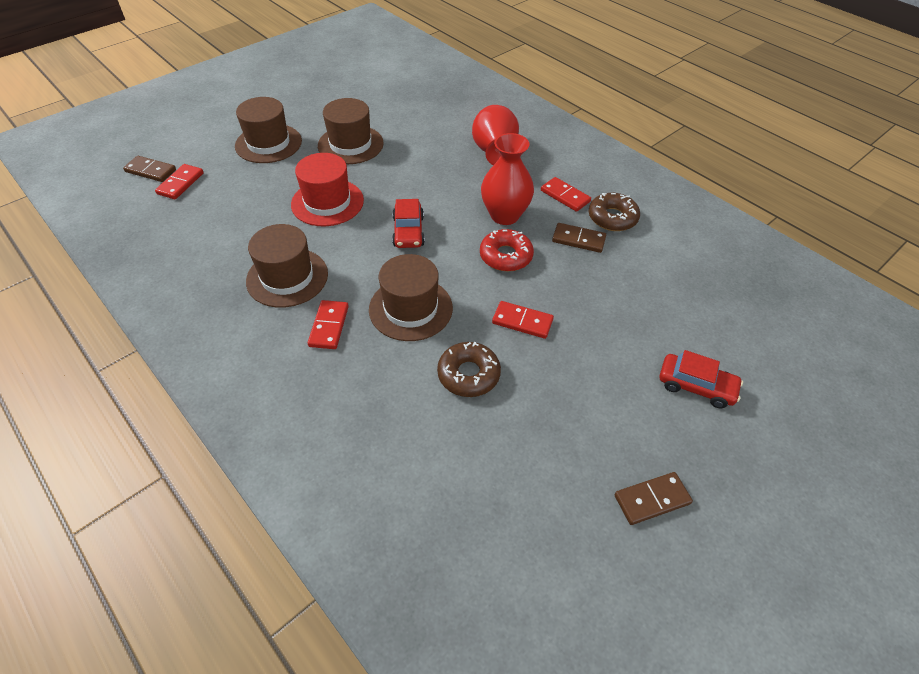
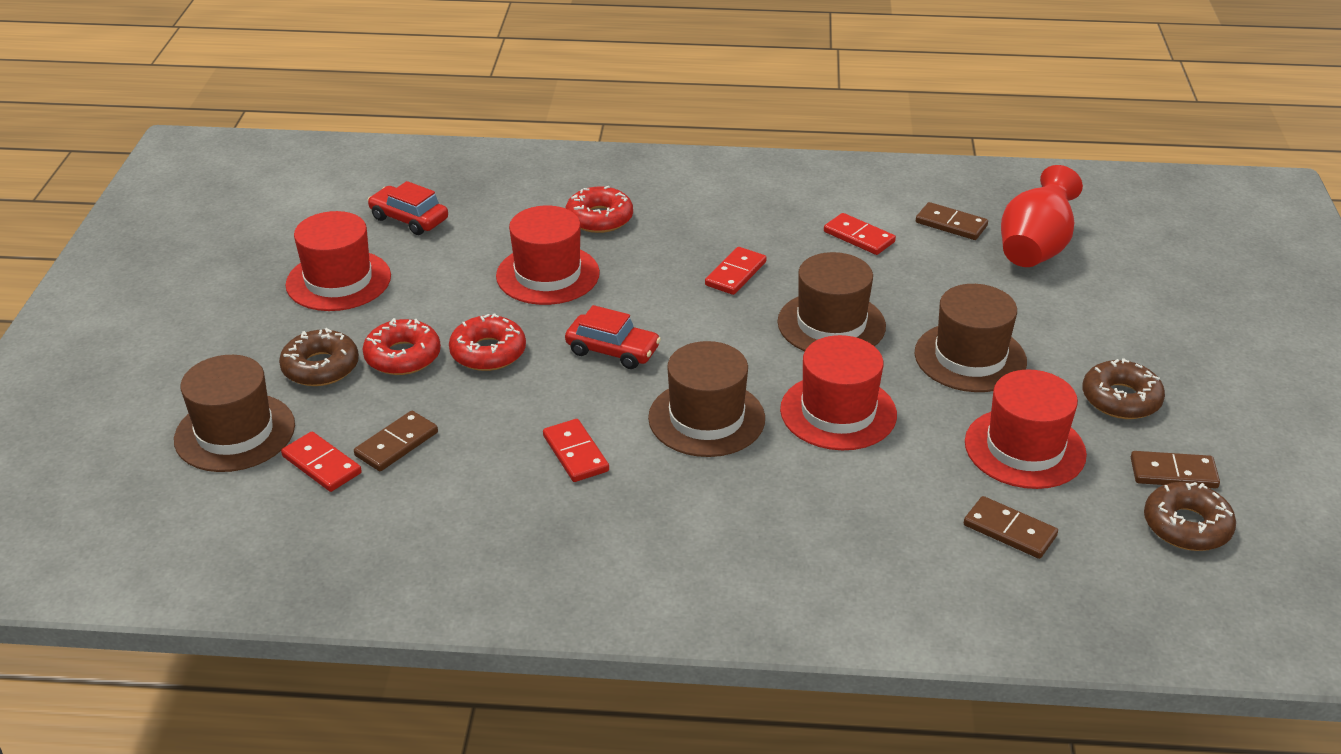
brown domino: 3 -> 4
brown donut: 2 -> 3
red donut: 1 -> 3
red hat: 1 -> 4
red vase: 2 -> 1

